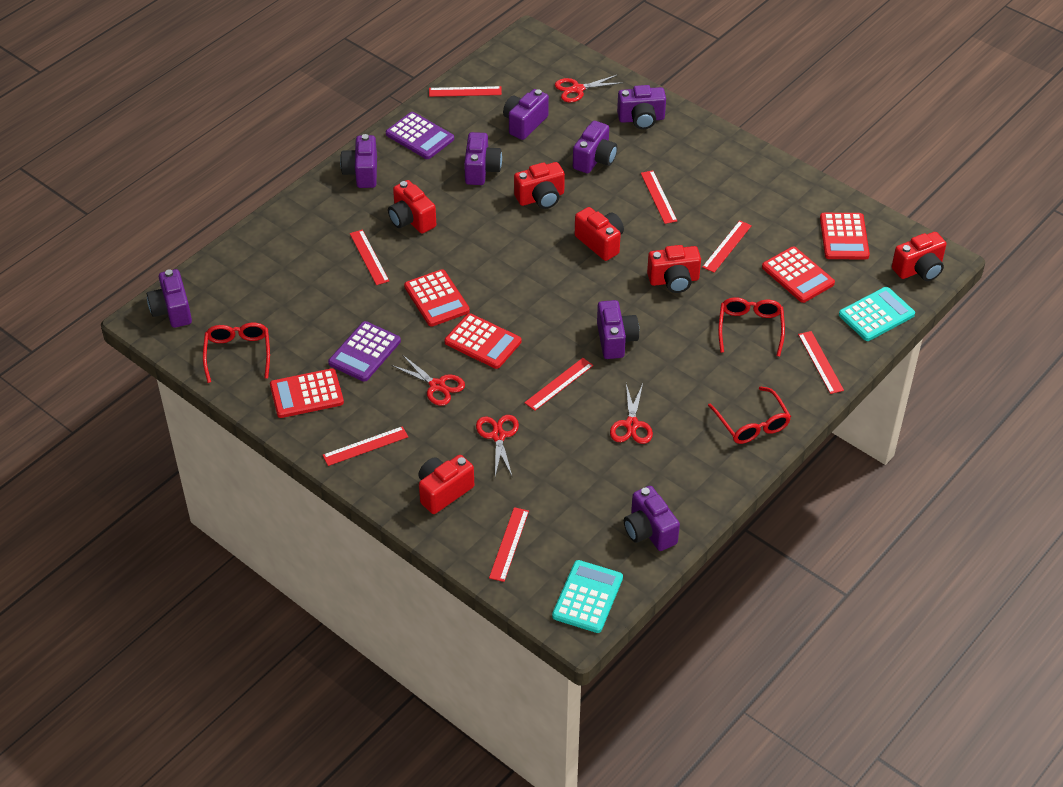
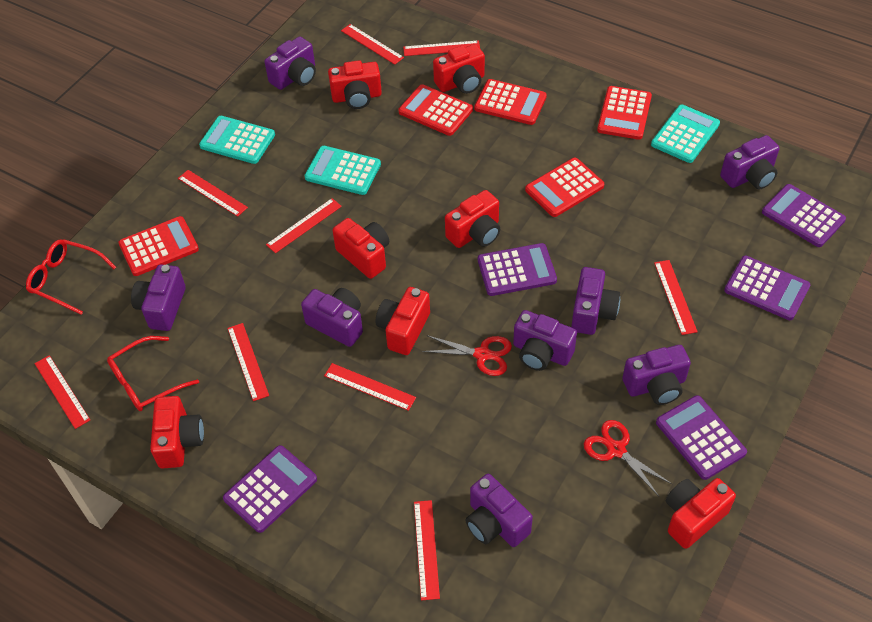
purple calculator: 2 -> 5
red camera: 6 -> 7
red glasses: 3 -> 2
red ruler: 8 -> 9
red scissors: 4 -> 2
turquoise calculator: 2 -> 3

